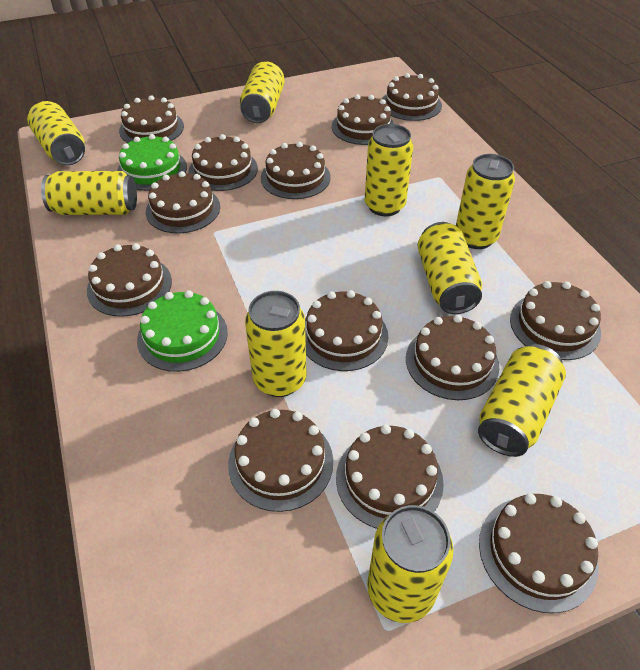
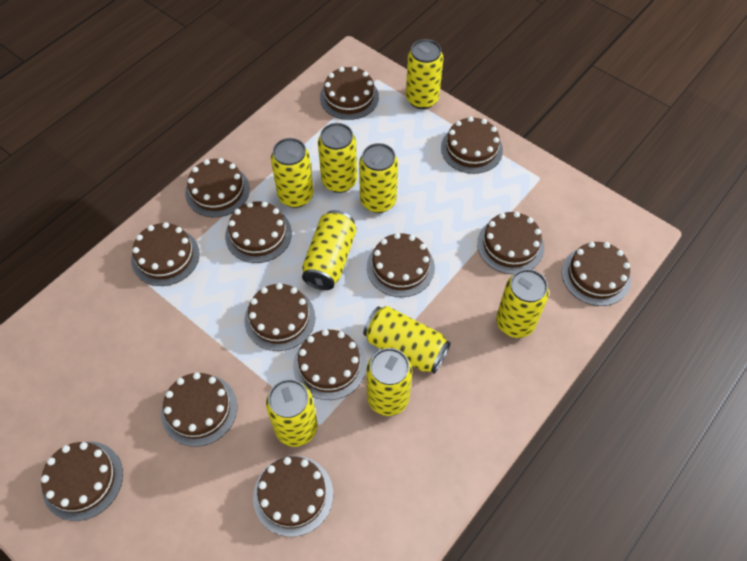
green cake: 2 -> 0

